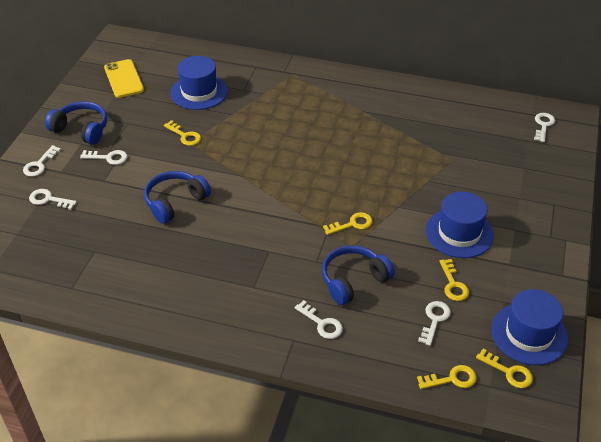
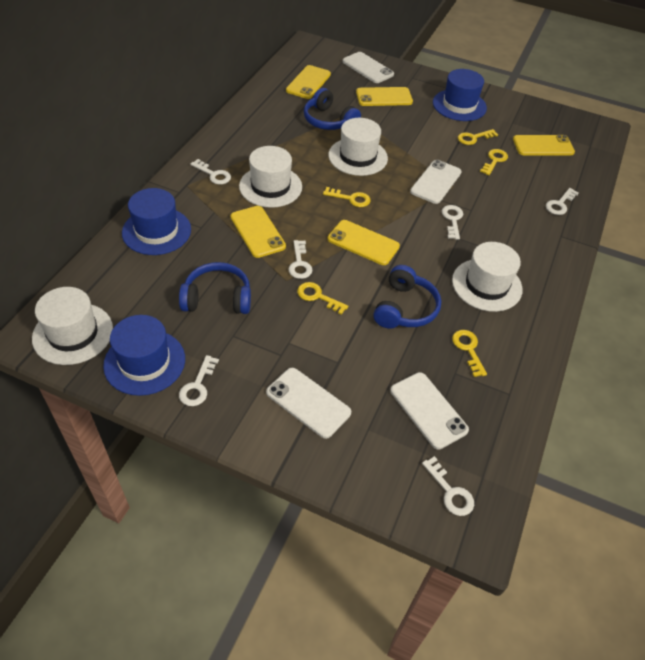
white hat: 0 -> 4
white phone: 0 -> 4
yellow phone: 1 -> 5

